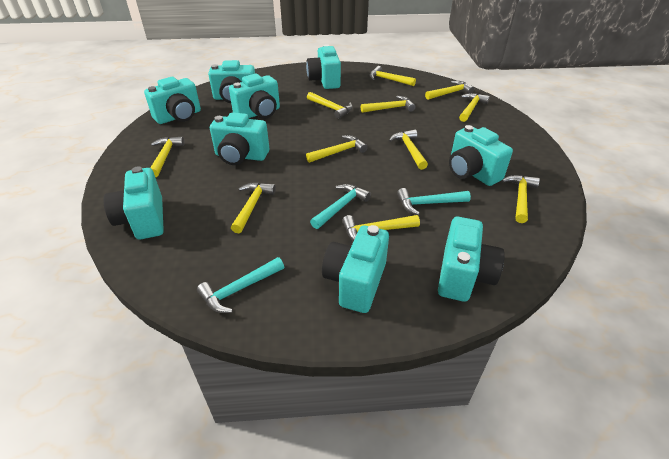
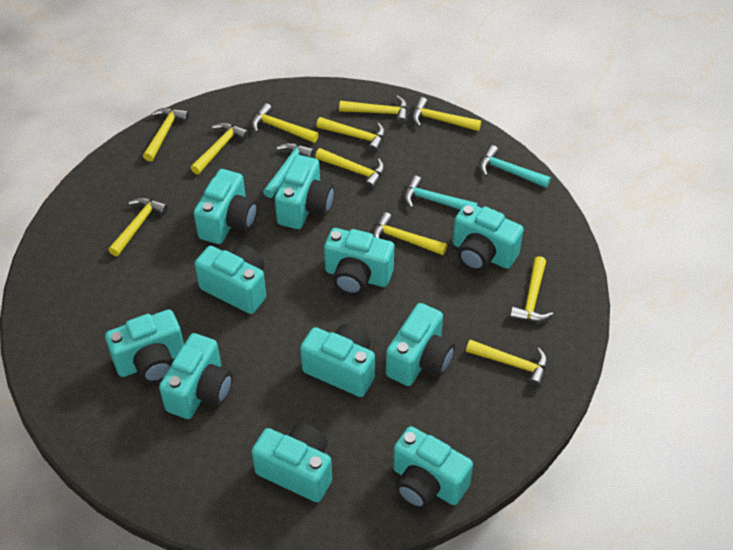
turquoise camera: 9 -> 11

